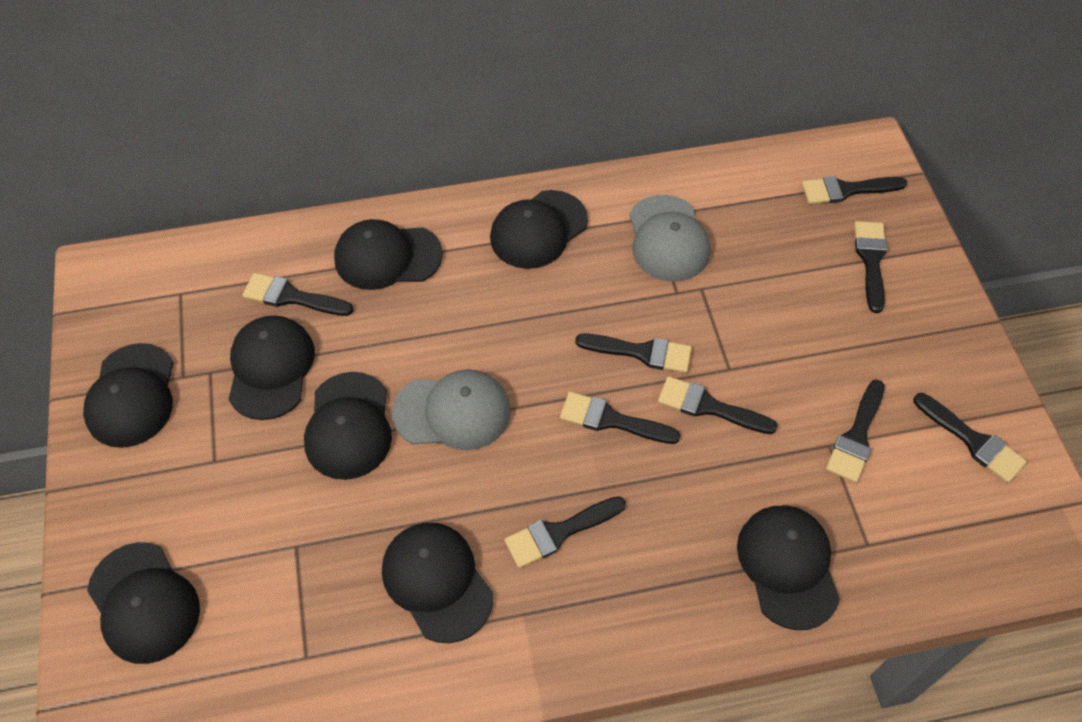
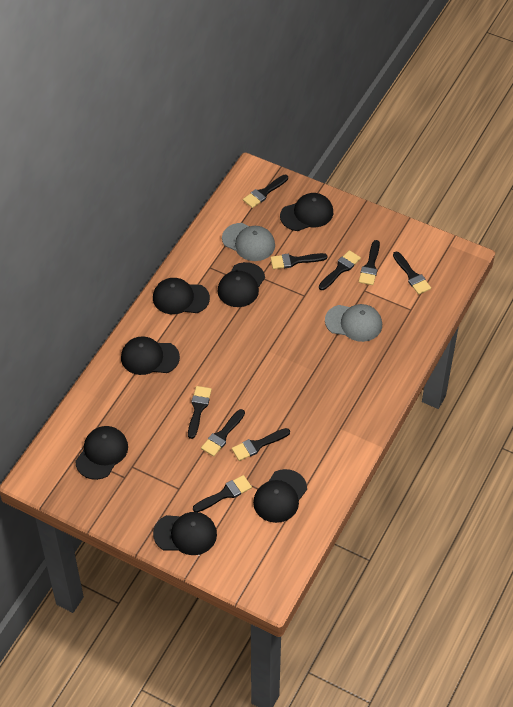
black cap: 8 -> 7

